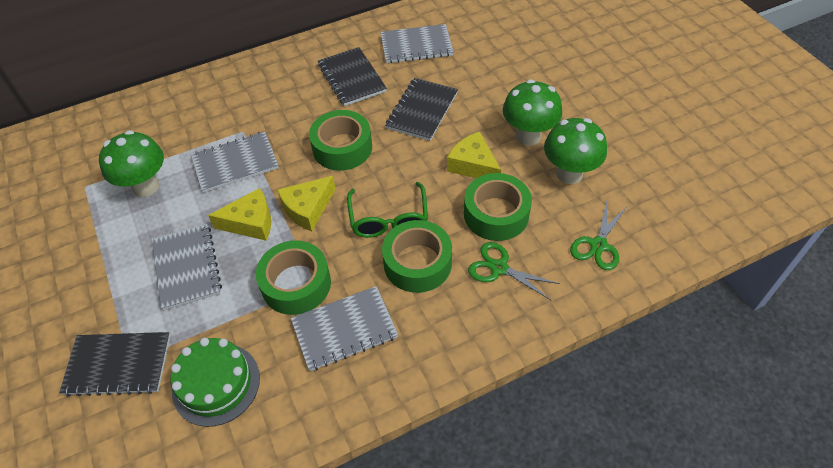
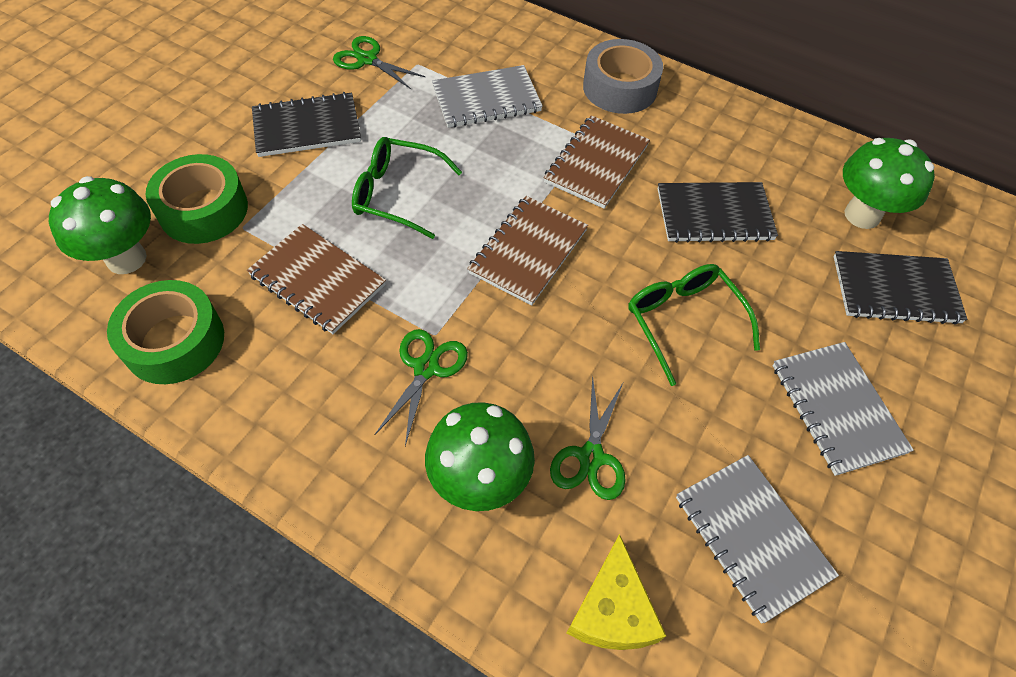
brown notebook: 0 -> 3
green cake: 1 -> 0
green glasses: 1 -> 2
green scissors: 2 -> 3
green tape: 4 -> 2
grey notebook: 4 -> 3
grey tape: 0 -> 1
yellow cheese: 3 -> 1

